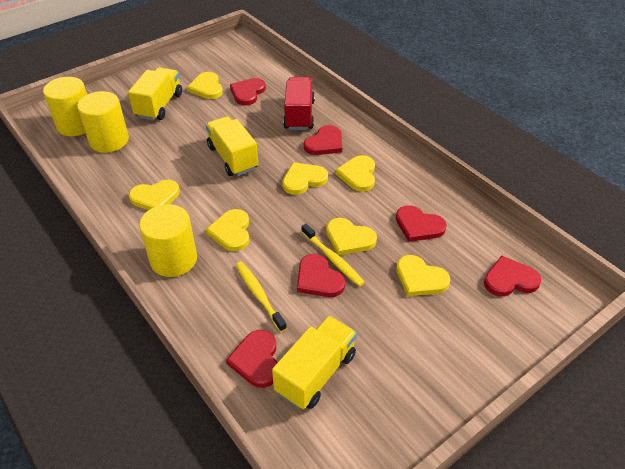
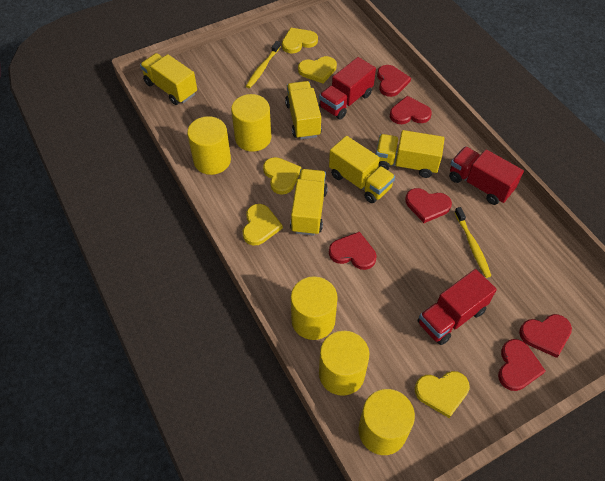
red truck: 1 -> 3
yellow cylinder: 3 -> 5
yellow heart: 7 -> 5
yellow truck: 3 -> 5

